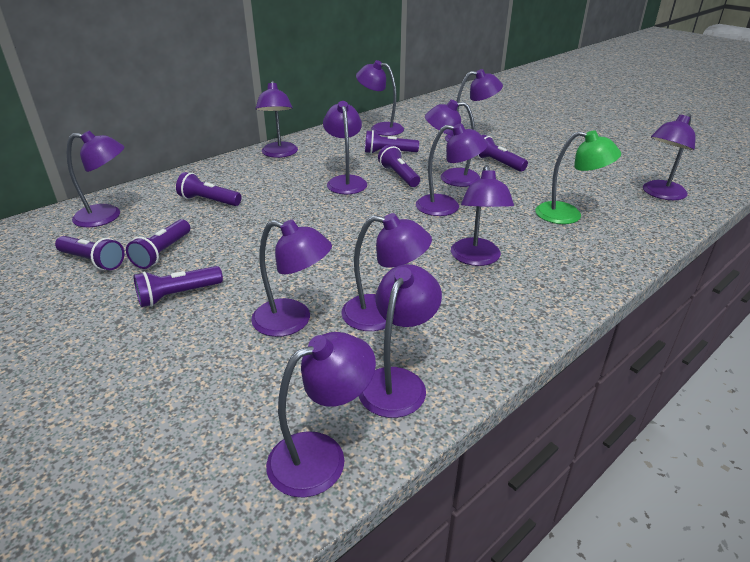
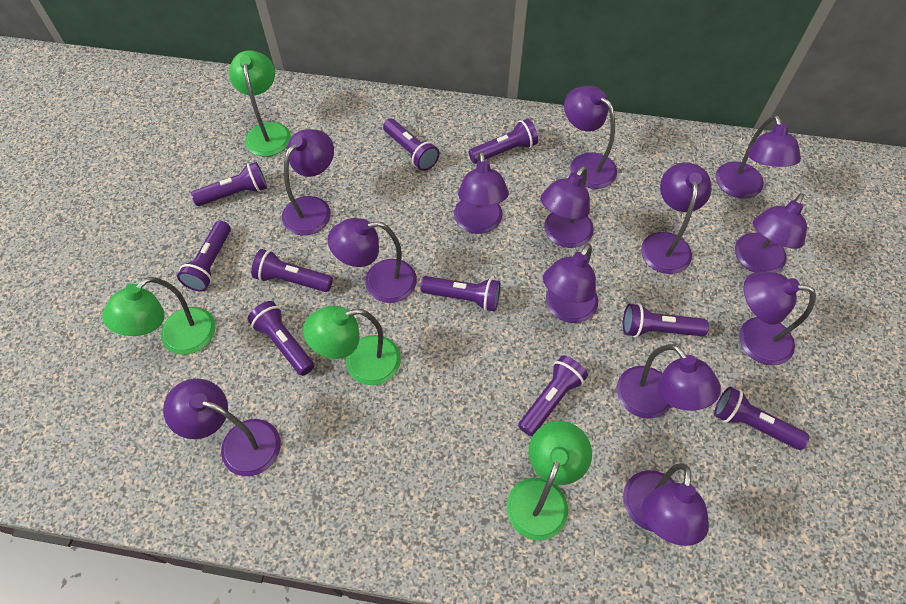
green lamp: 1 -> 4
purple flashlight: 7 -> 10

